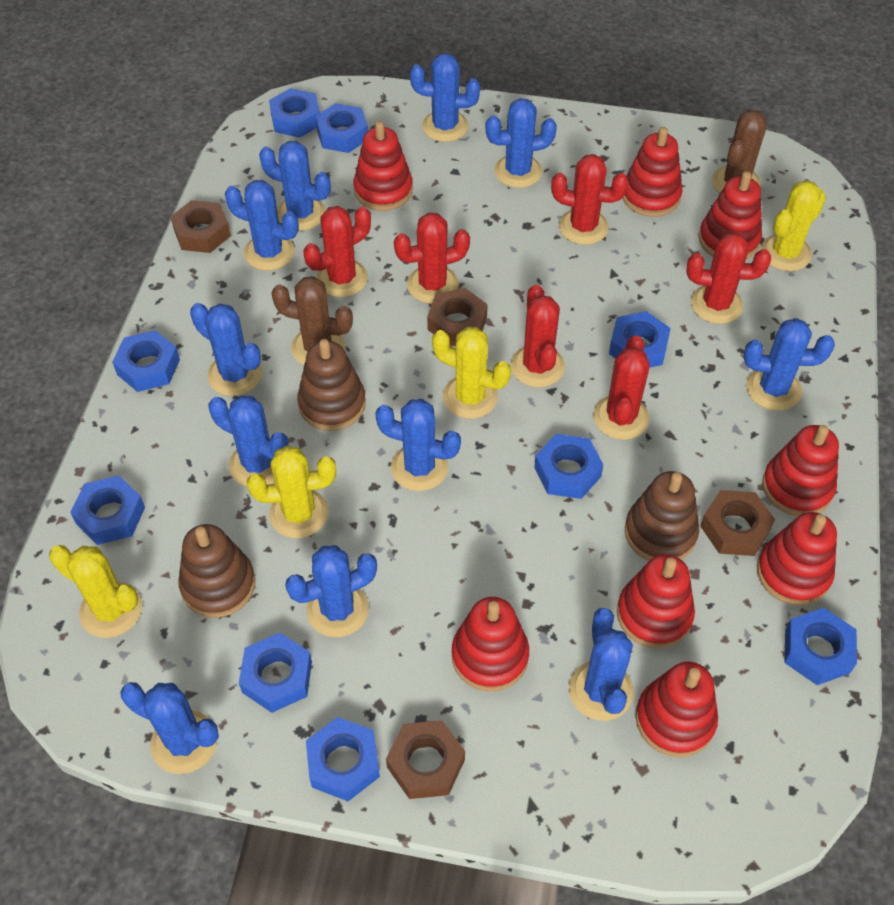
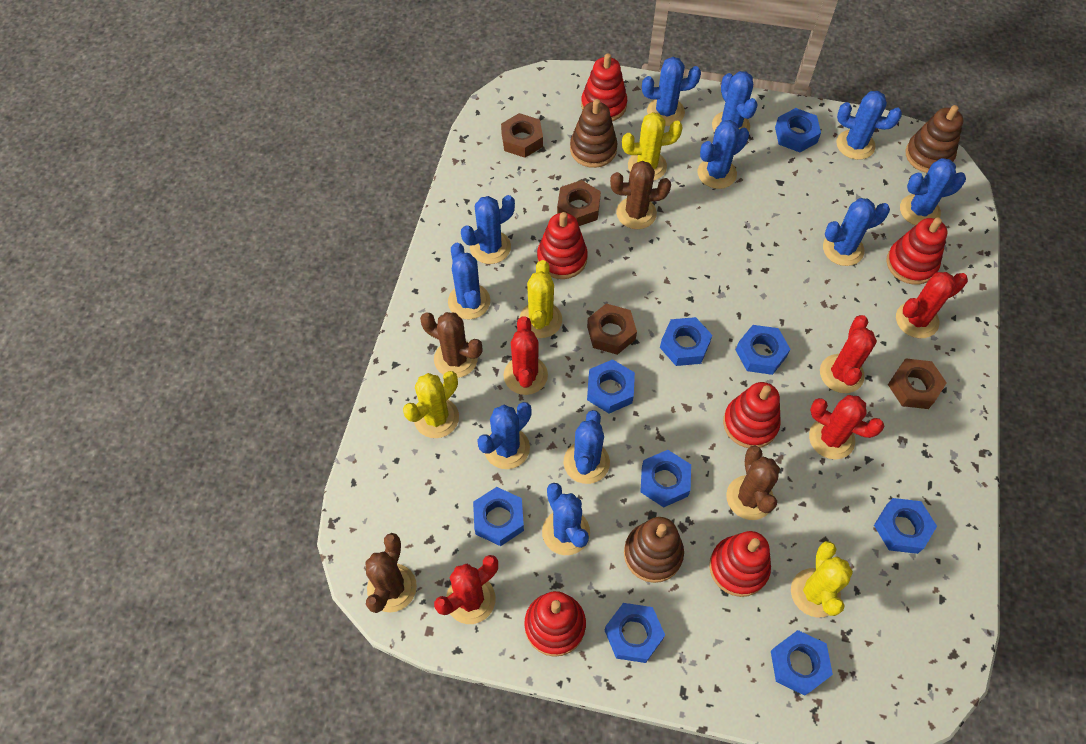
brown cactus: 2 -> 4
red cactus: 6 -> 5
red stacking toy: 8 -> 6

